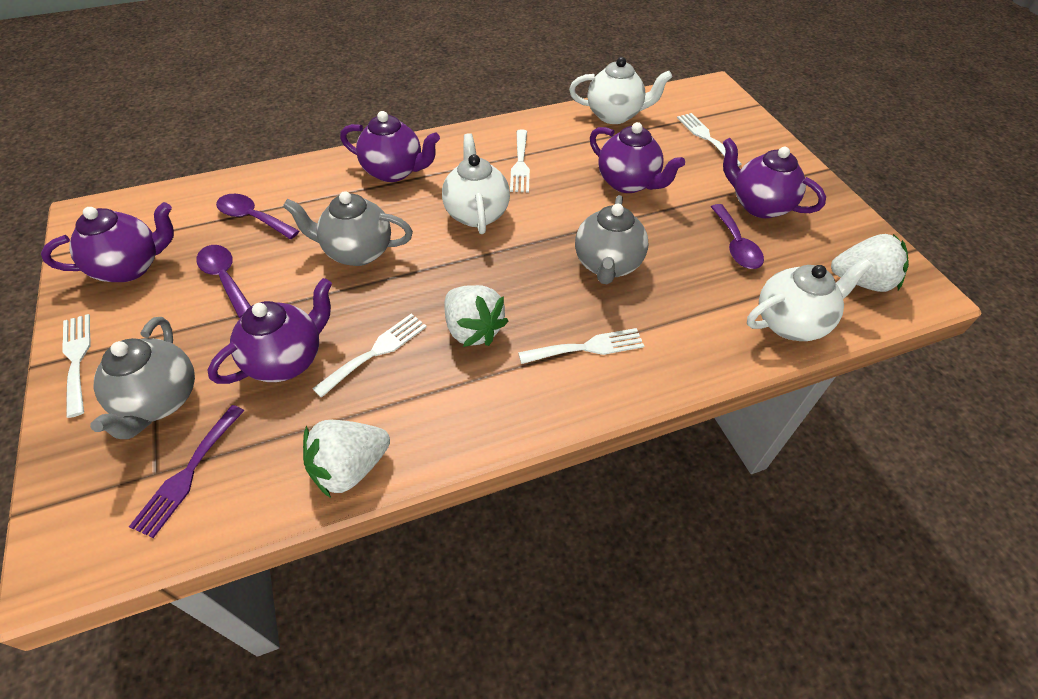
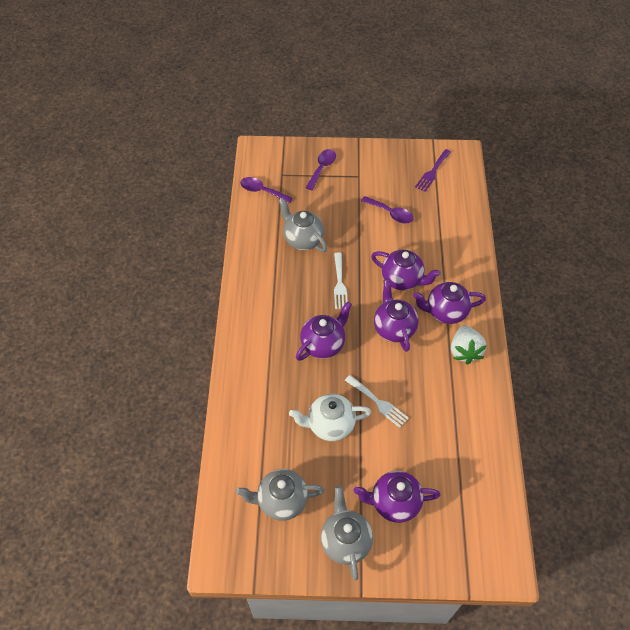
white fork: 5 -> 2
white strawberry: 3 -> 1
white teapot: 3 -> 1

